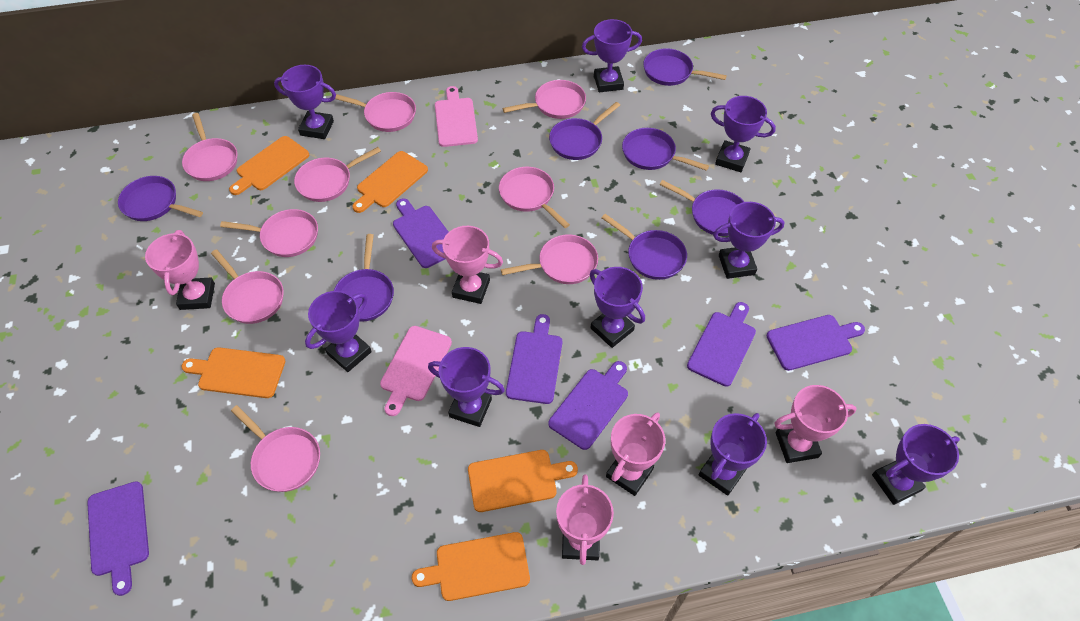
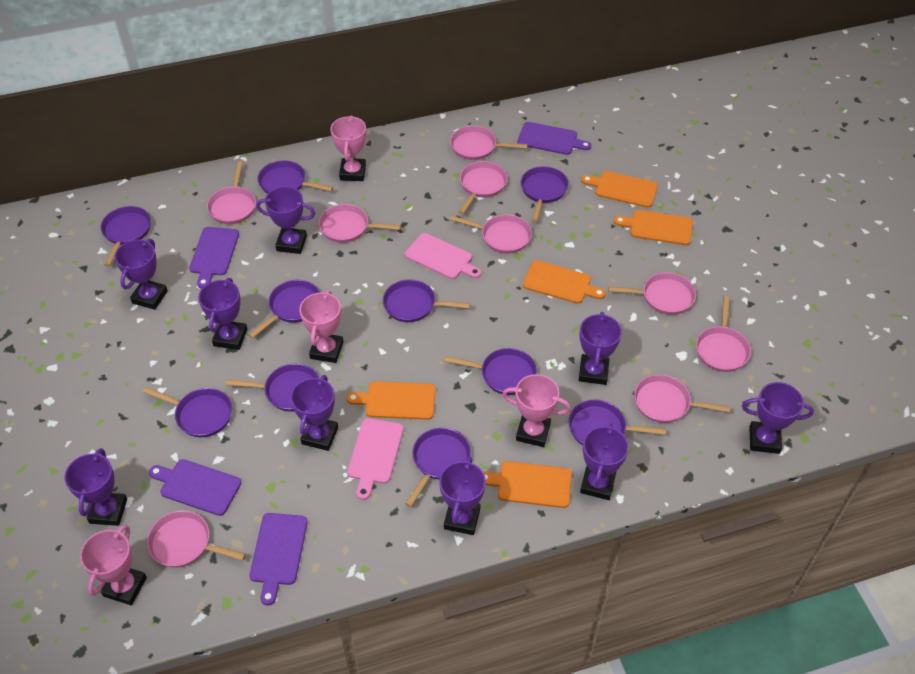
pink trophy: 5 -> 4
purple cutting board: 6 -> 4
purple pan: 7 -> 10

